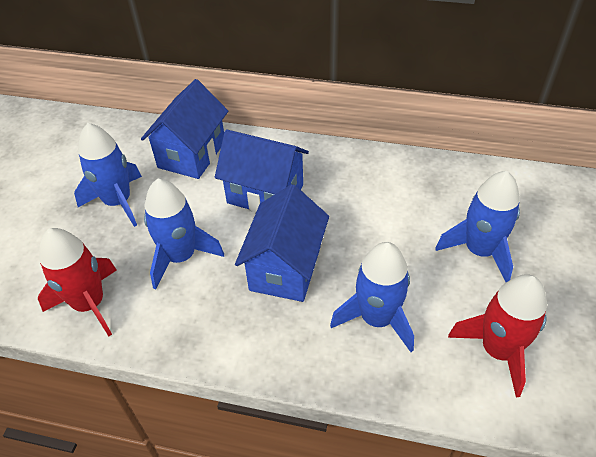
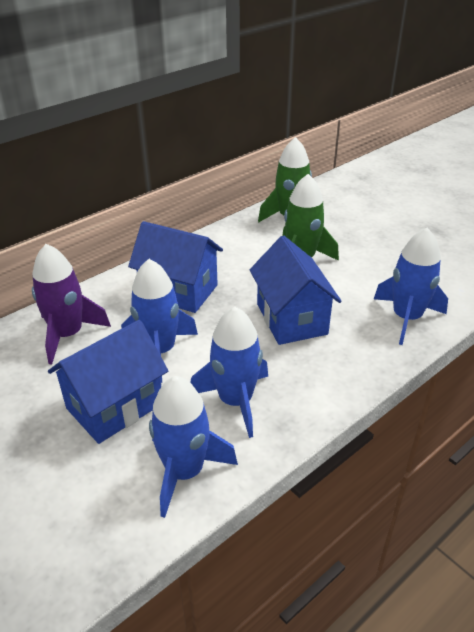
green rocket: 0 -> 2
purple rocket: 0 -> 1
red rocket: 2 -> 0

